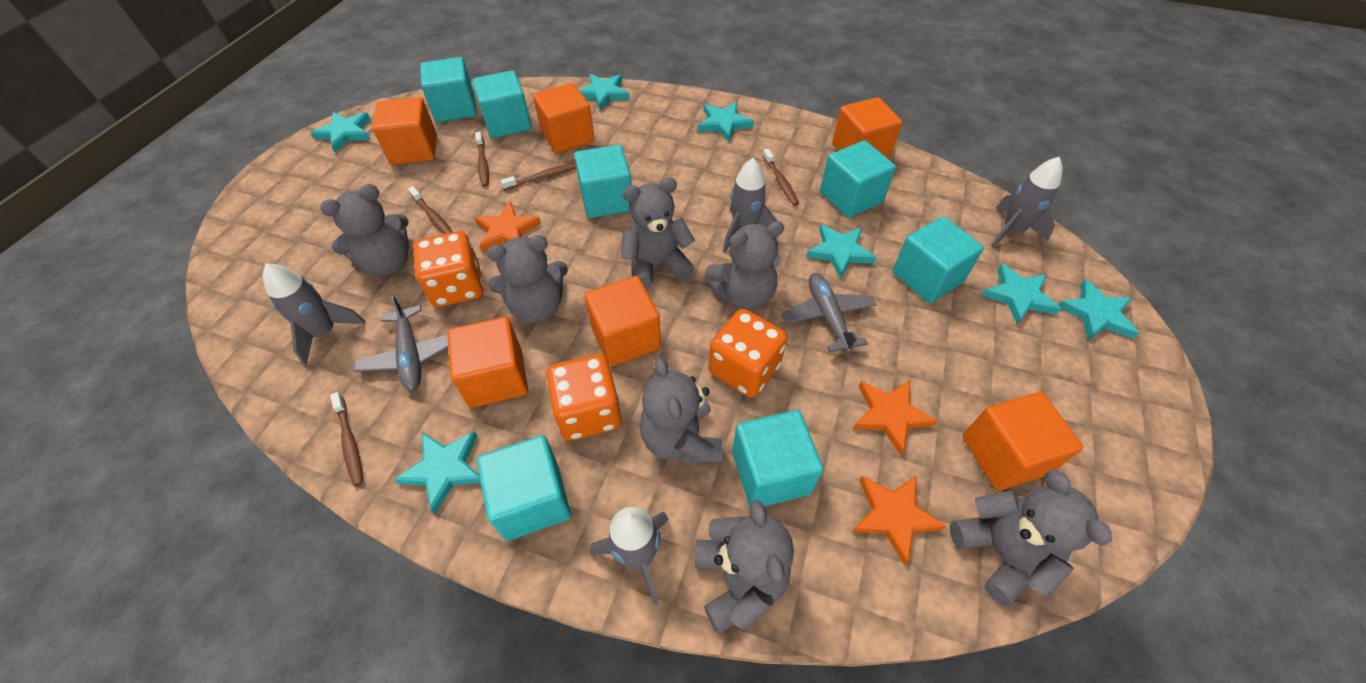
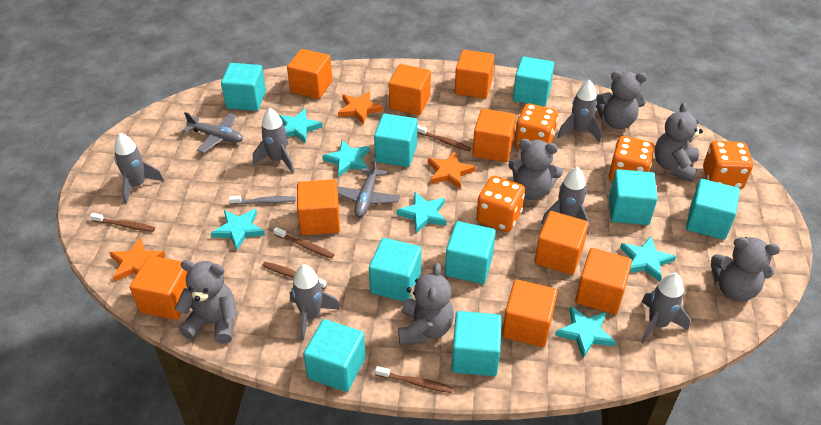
grey rocket: 4 -> 6
grey teddy bear: 7 -> 6
grey toothbrush: 0 -> 1
orange cube: 6 -> 9
orange dice: 3 -> 4
turquoise cube: 7 -> 9
turquoise star: 7 -> 6

